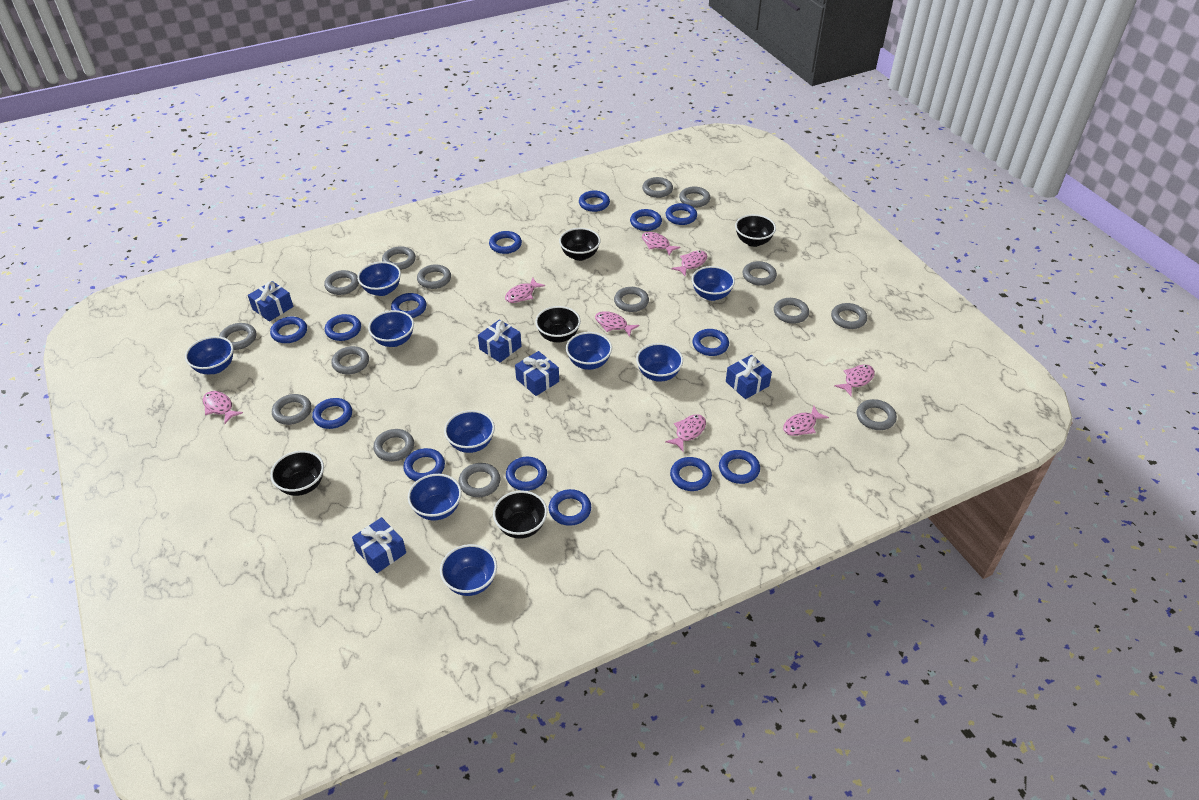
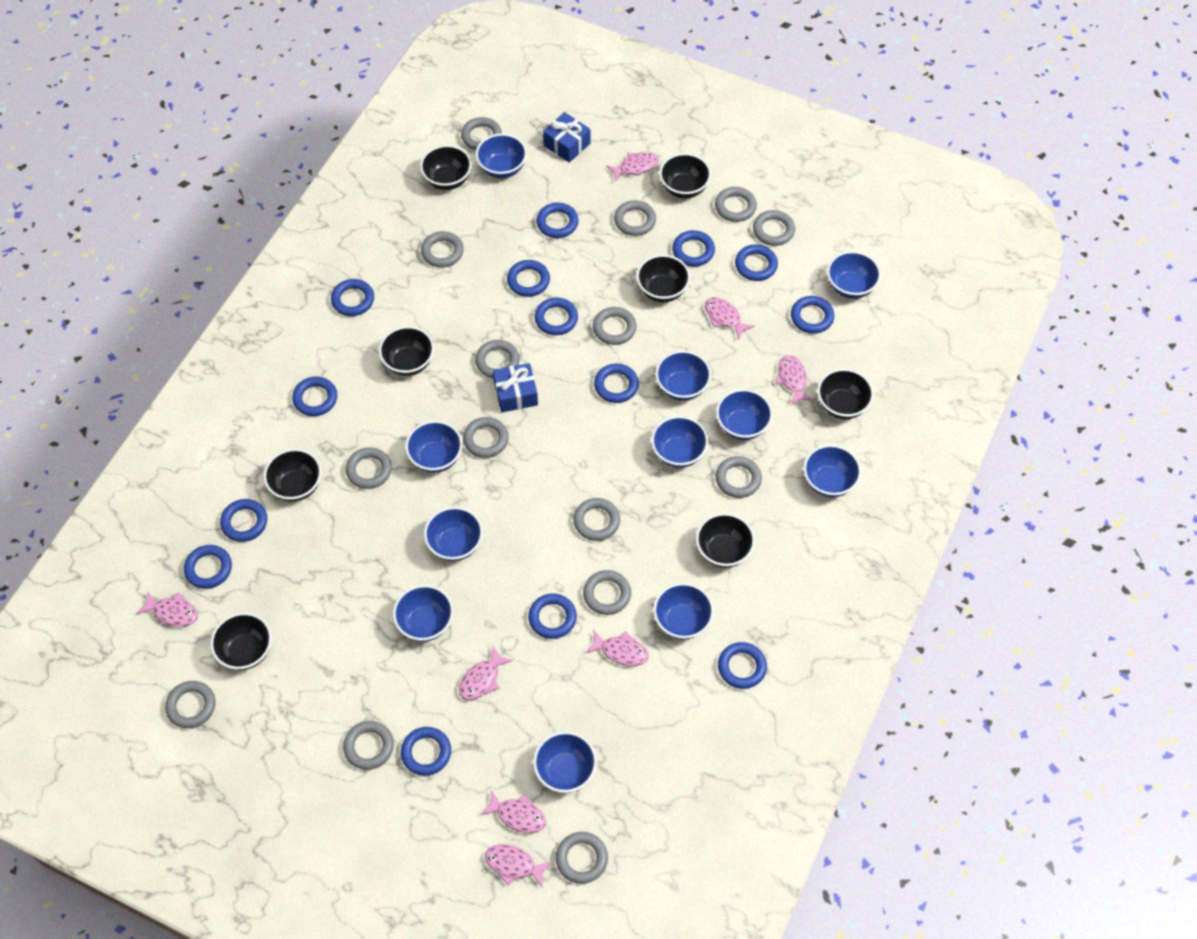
black bowl: 5 -> 8
blue bowl: 9 -> 11
blue gift: 5 -> 2

